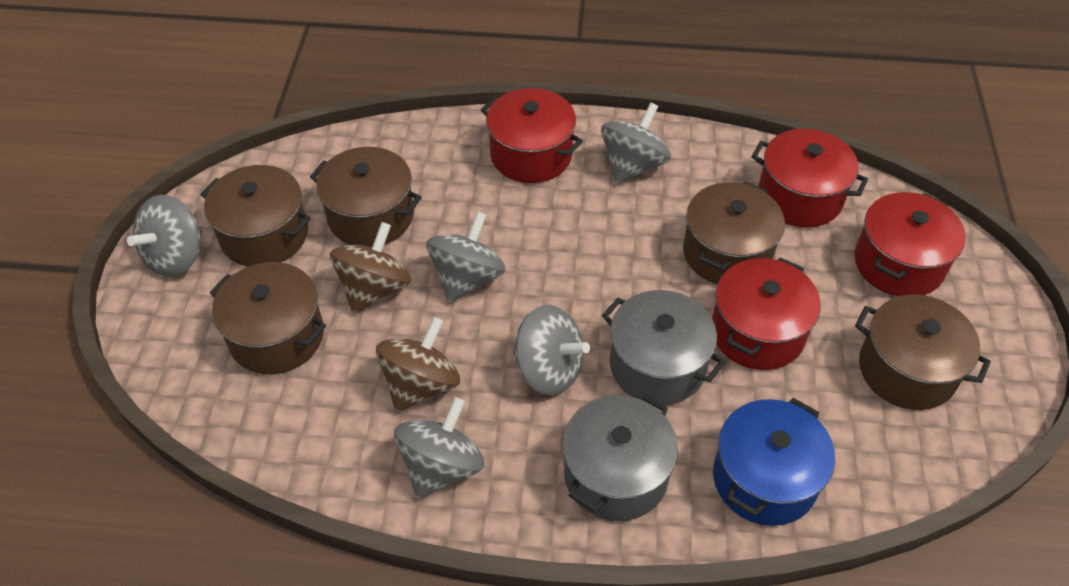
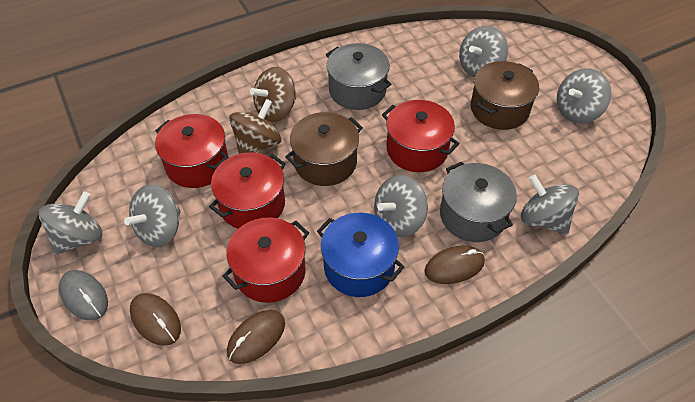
brown mouse: 0 -> 3
brown pot: 5 -> 2
grey mouse: 0 -> 1
grey spinning top: 5 -> 6

